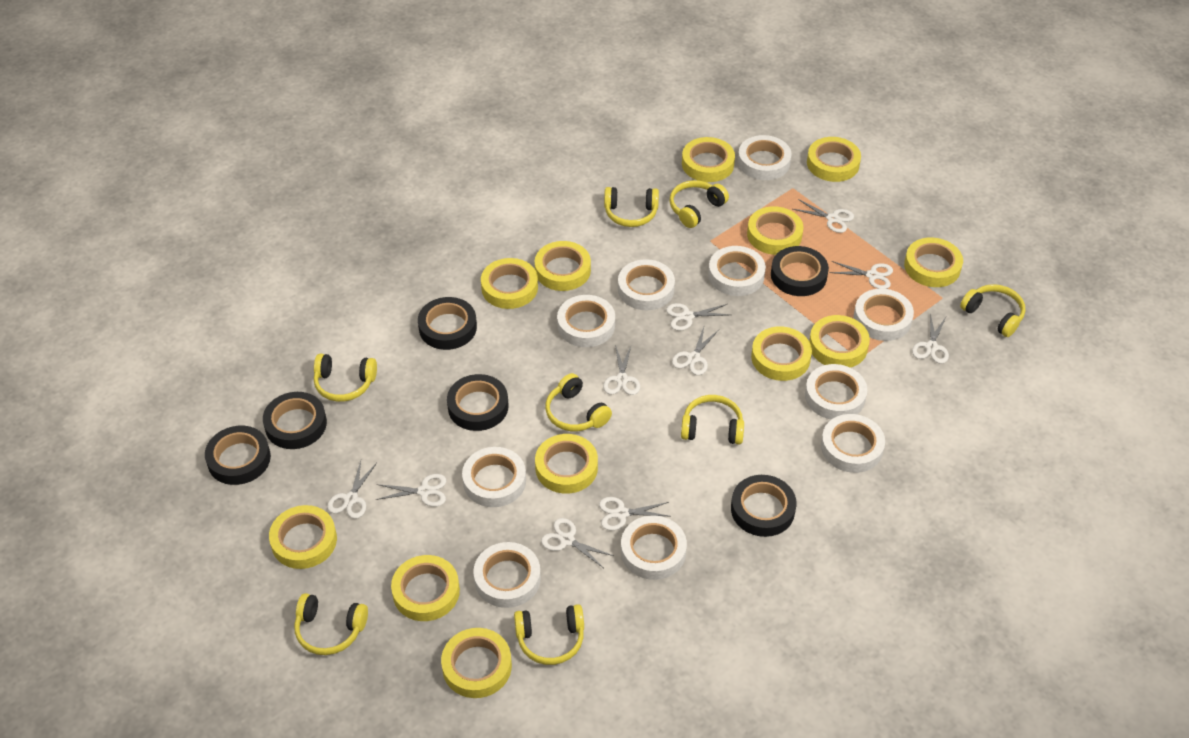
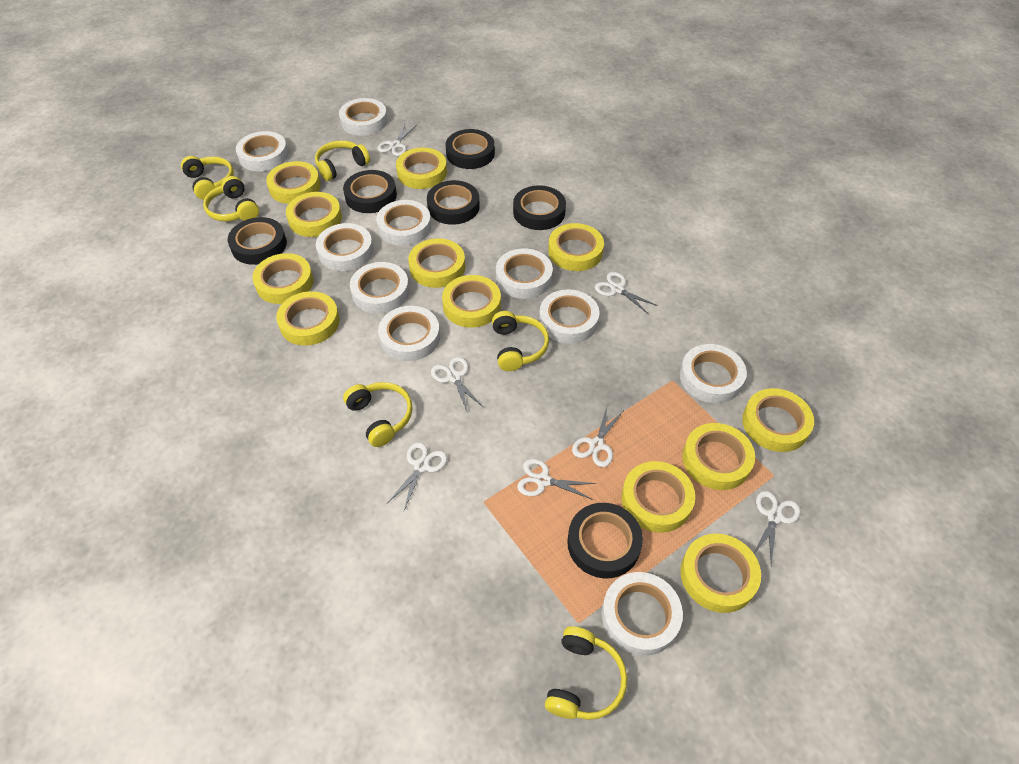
white scissors: 10 -> 7
yellow headphones: 8 -> 6

